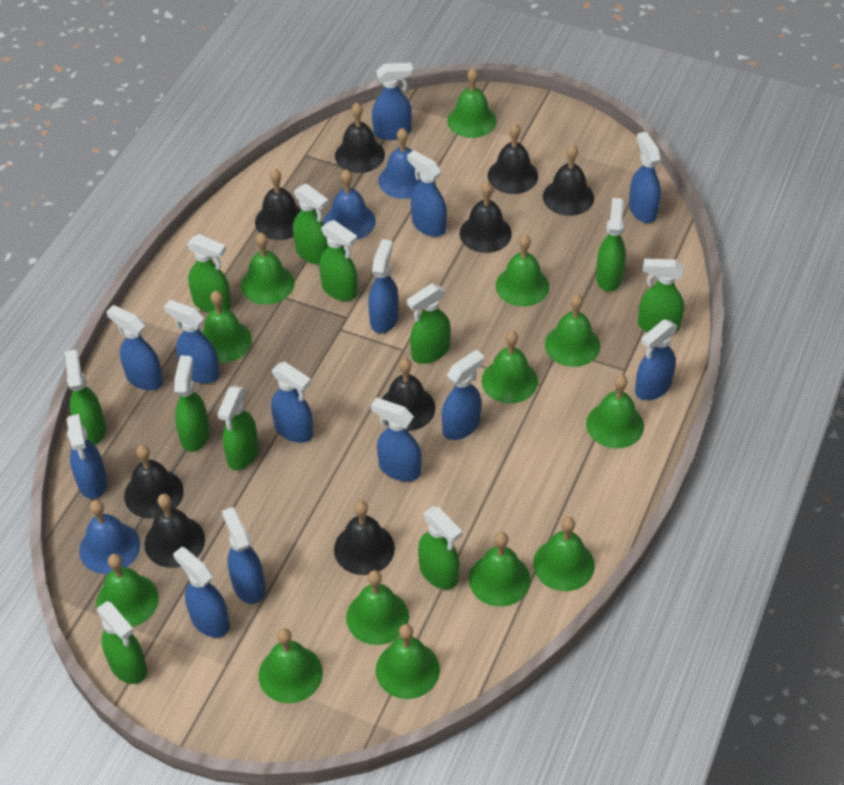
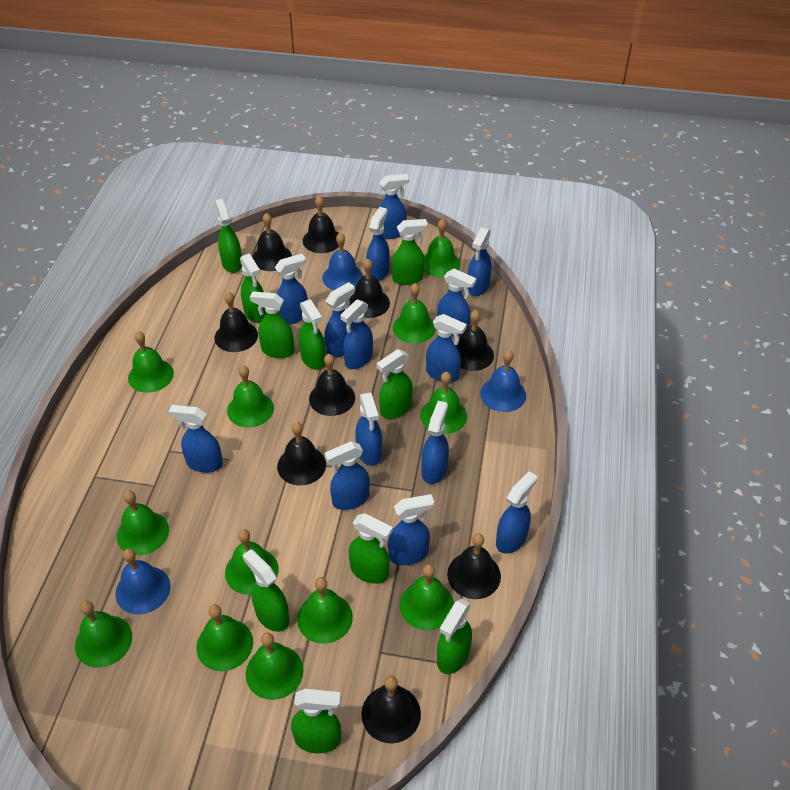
blue spray bottle: 13 -> 14
green bell: 13 -> 12
green spray bottle: 11 -> 10

